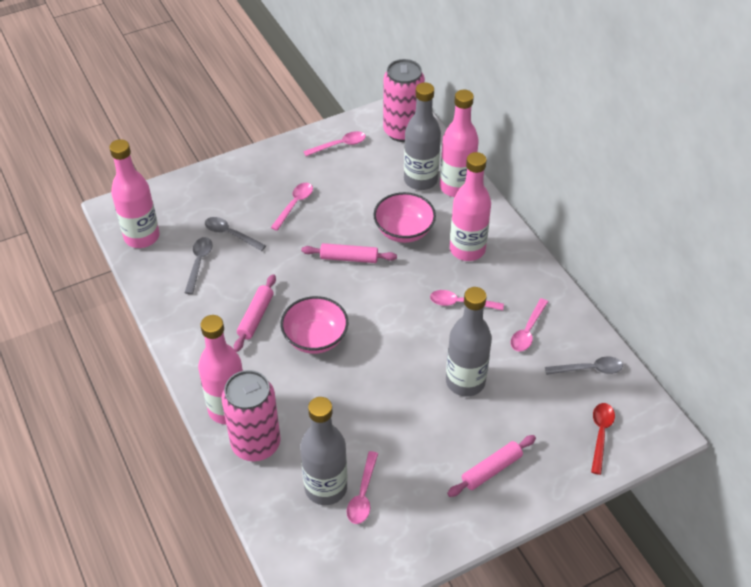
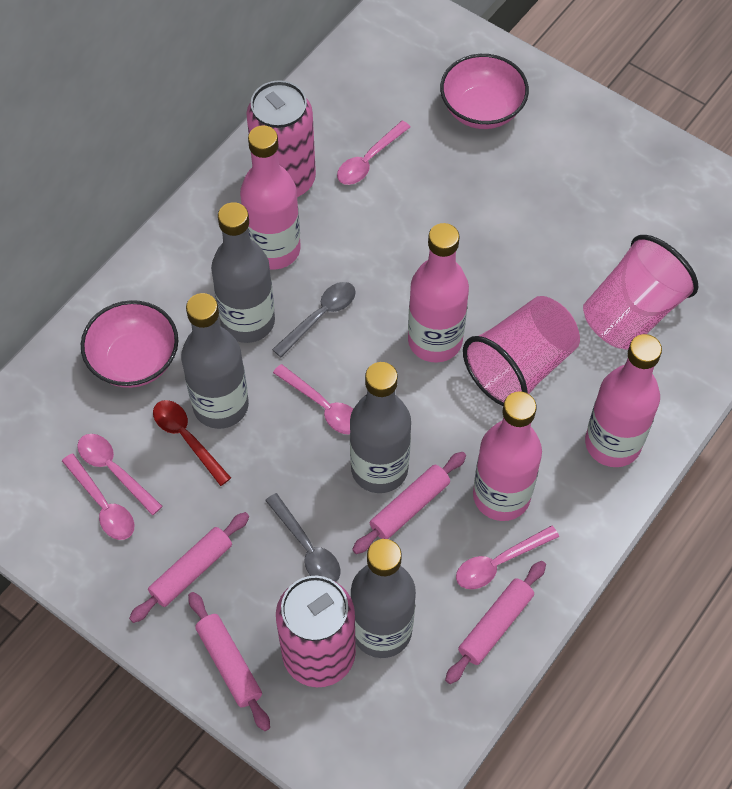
grey bottle: 3 -> 4
grey spoon: 3 -> 2
pink cup: 0 -> 2
pink rolling pin: 3 -> 4

